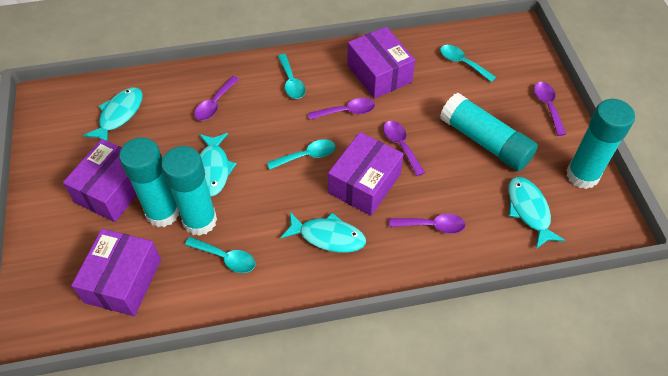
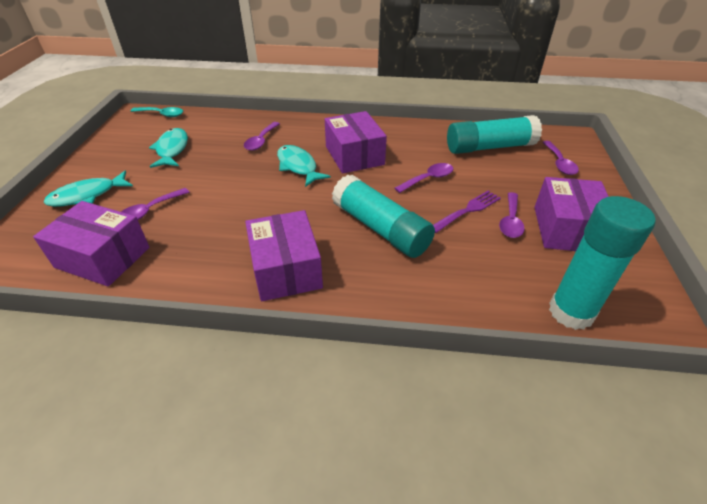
purple fork: 0 -> 1
turquoise fish: 4 -> 3
turquoise glue stick: 4 -> 3
turquoise spoon: 4 -> 1

